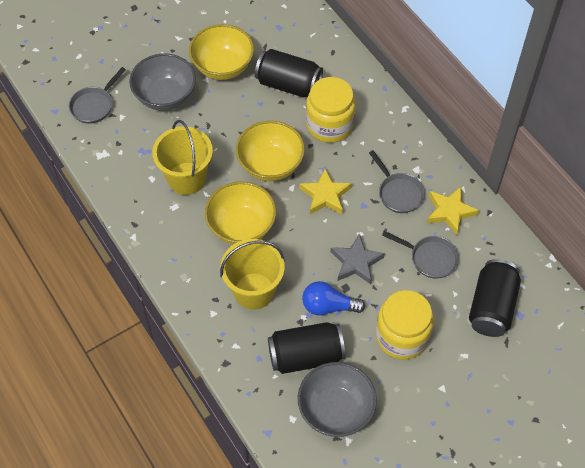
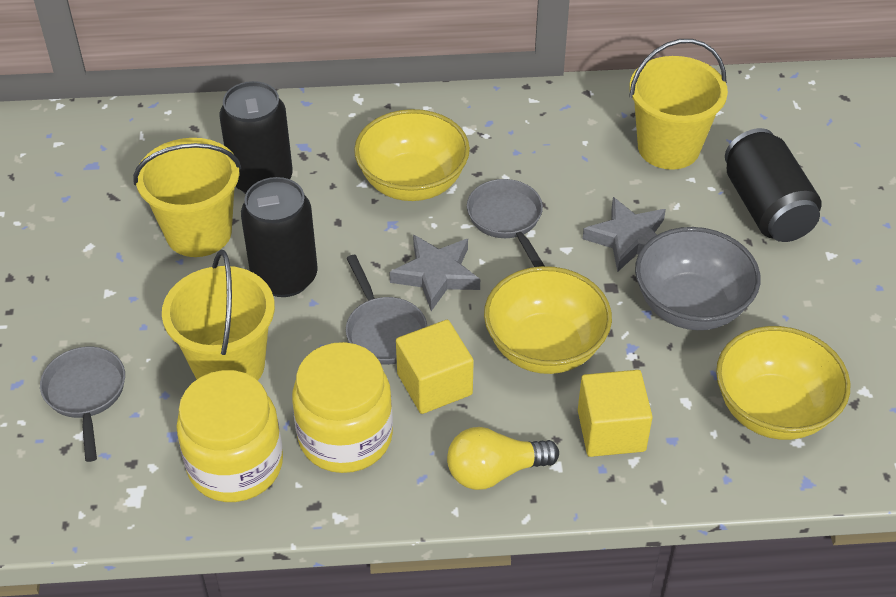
blue light bulb: 1 -> 0
grey bowl: 2 -> 1
grey star: 1 -> 2
yellow bucket: 2 -> 3
yellow cube: 0 -> 2
yellow light bulb: 0 -> 1
yellow star: 2 -> 0

